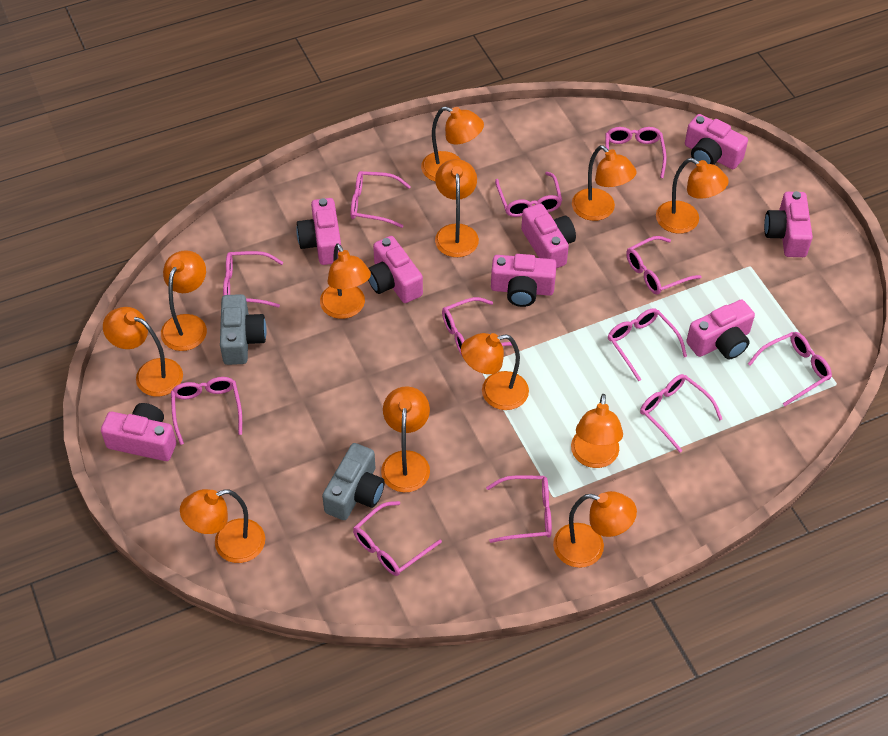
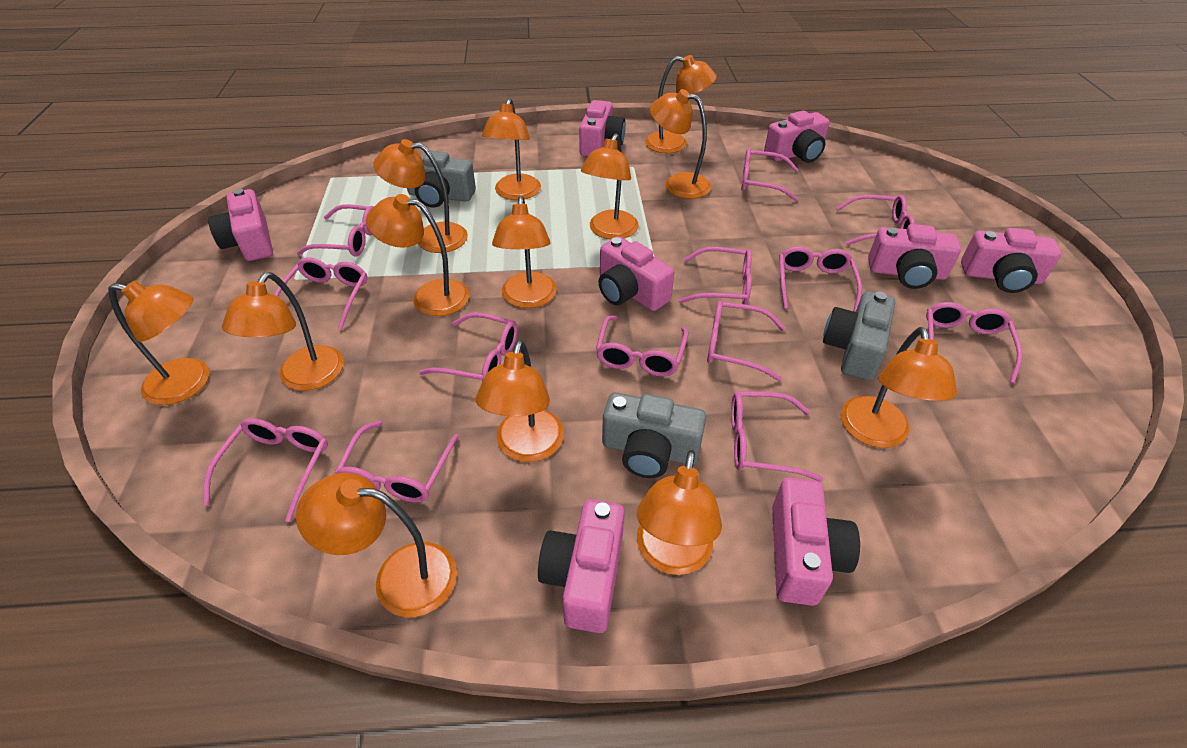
grey camera: 2 -> 3
orange lamp: 12 -> 13
pink glasses: 12 -> 13

